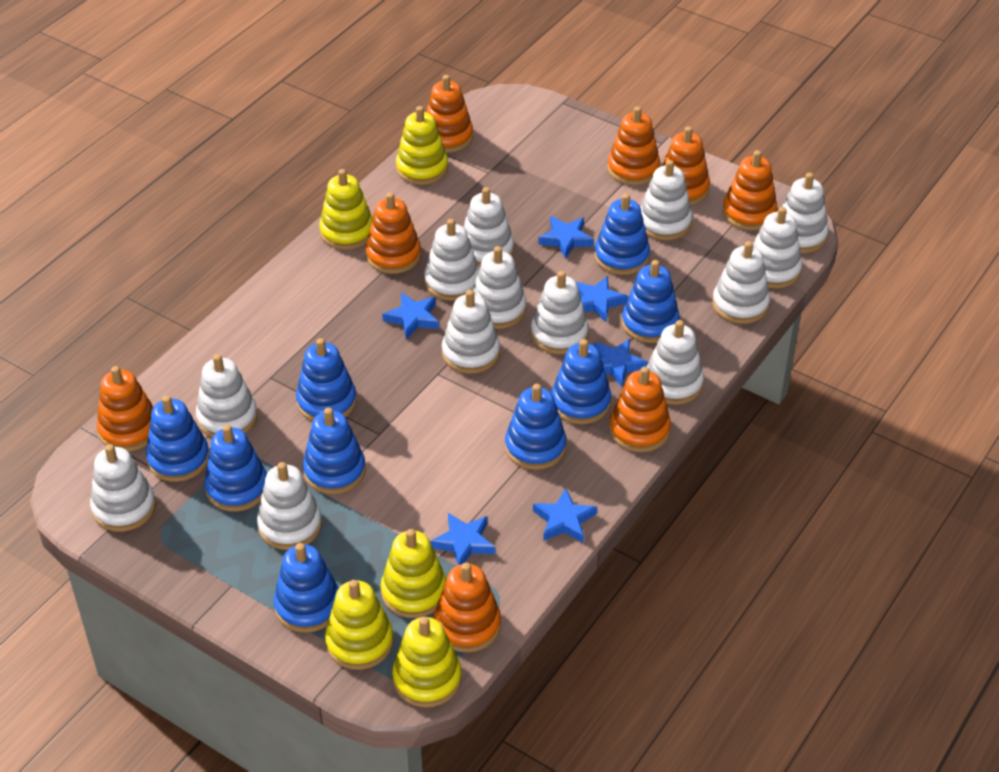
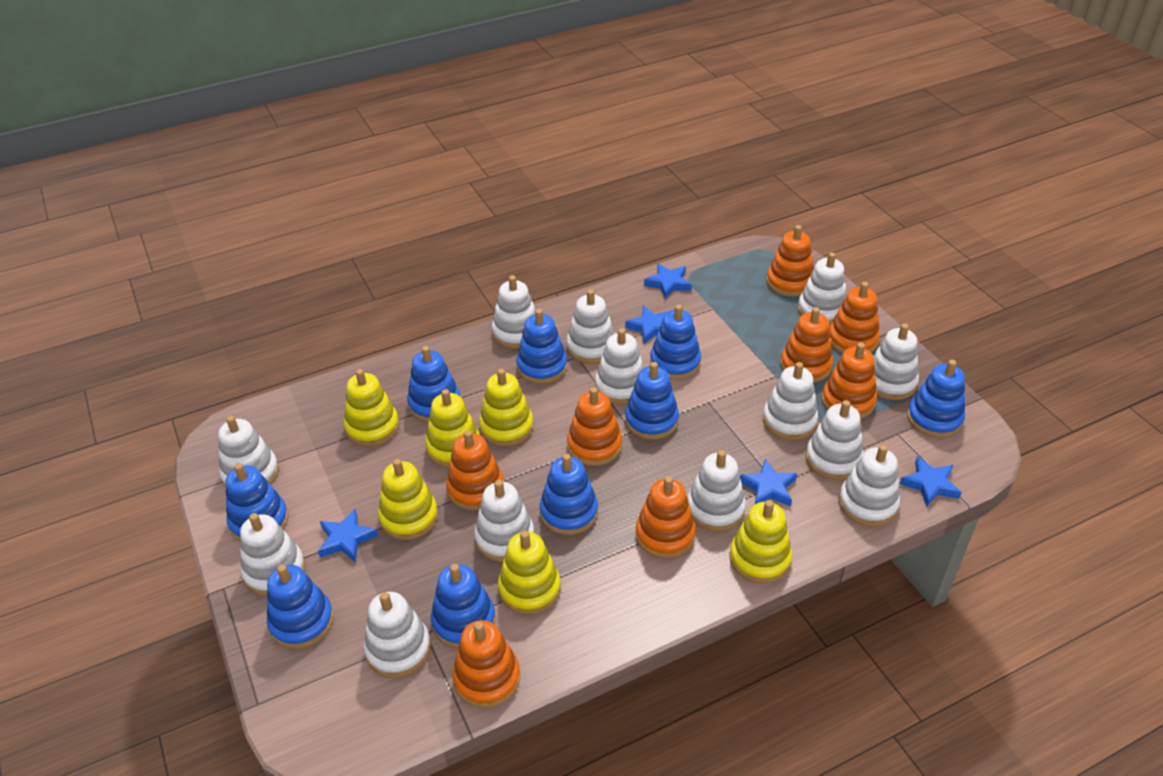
blue star: 6 -> 5
yellow stacking toy: 5 -> 6

